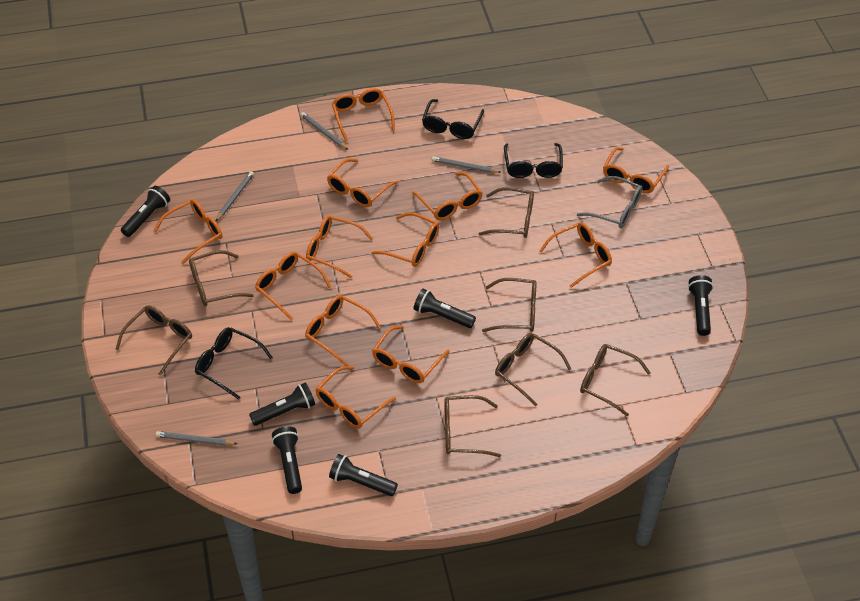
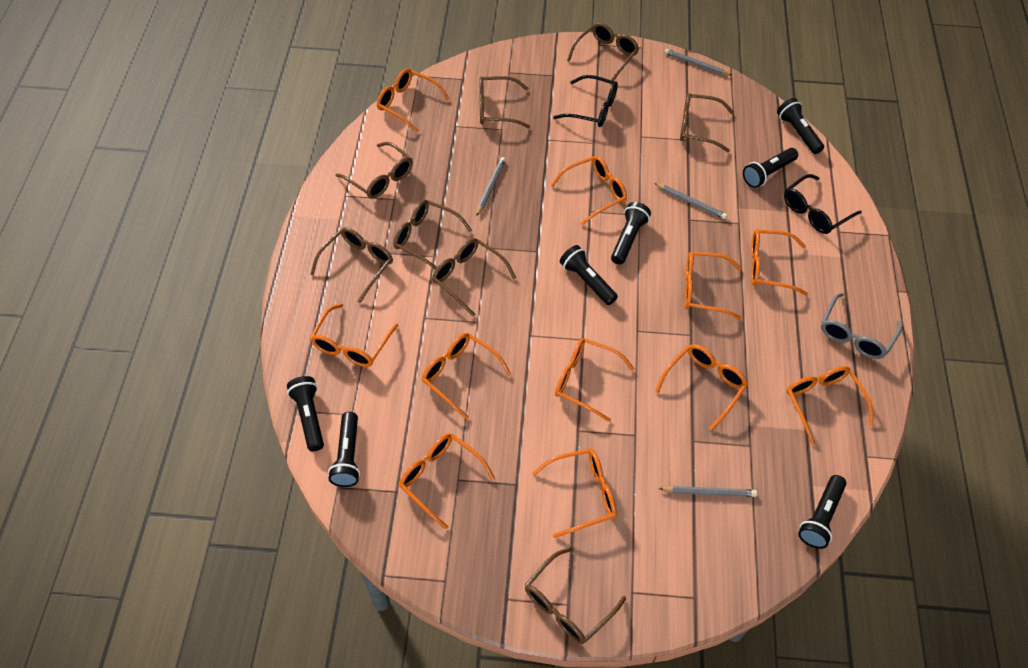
black flashlight: 6 -> 7
black glasses: 3 -> 2
brown glasses: 7 -> 8
orange glasses: 12 -> 11

